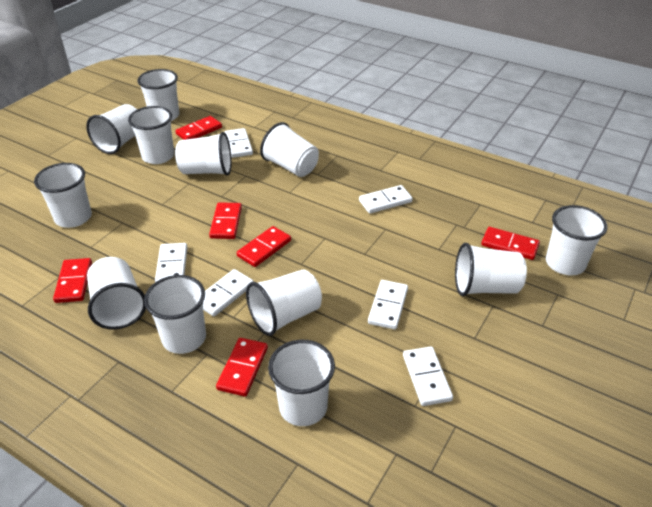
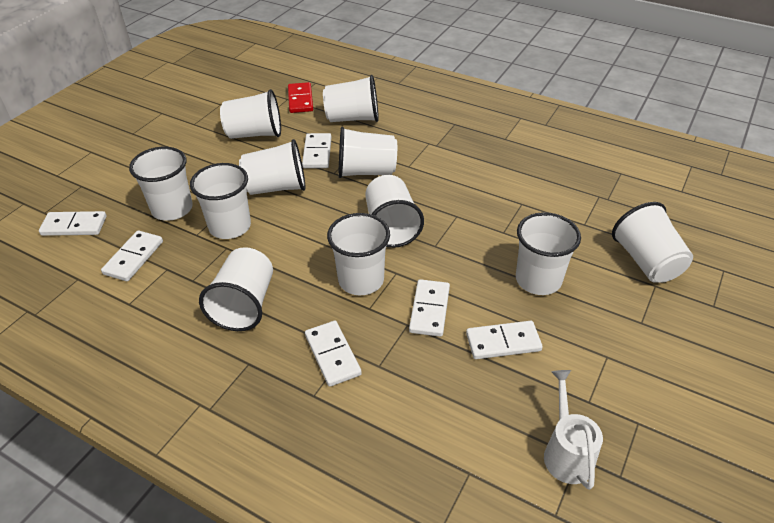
red domino: 6 -> 1
white cup: 12 -> 11
white watering can: 0 -> 1

